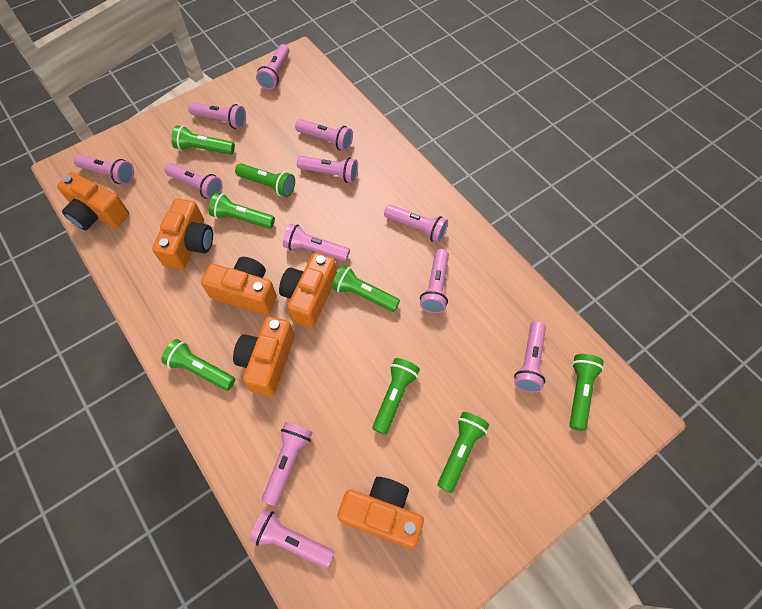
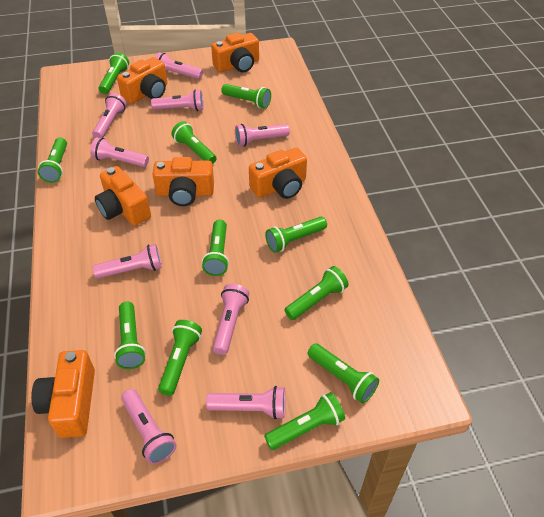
green flashlight: 8 -> 11
pink flashlight: 12 -> 9

